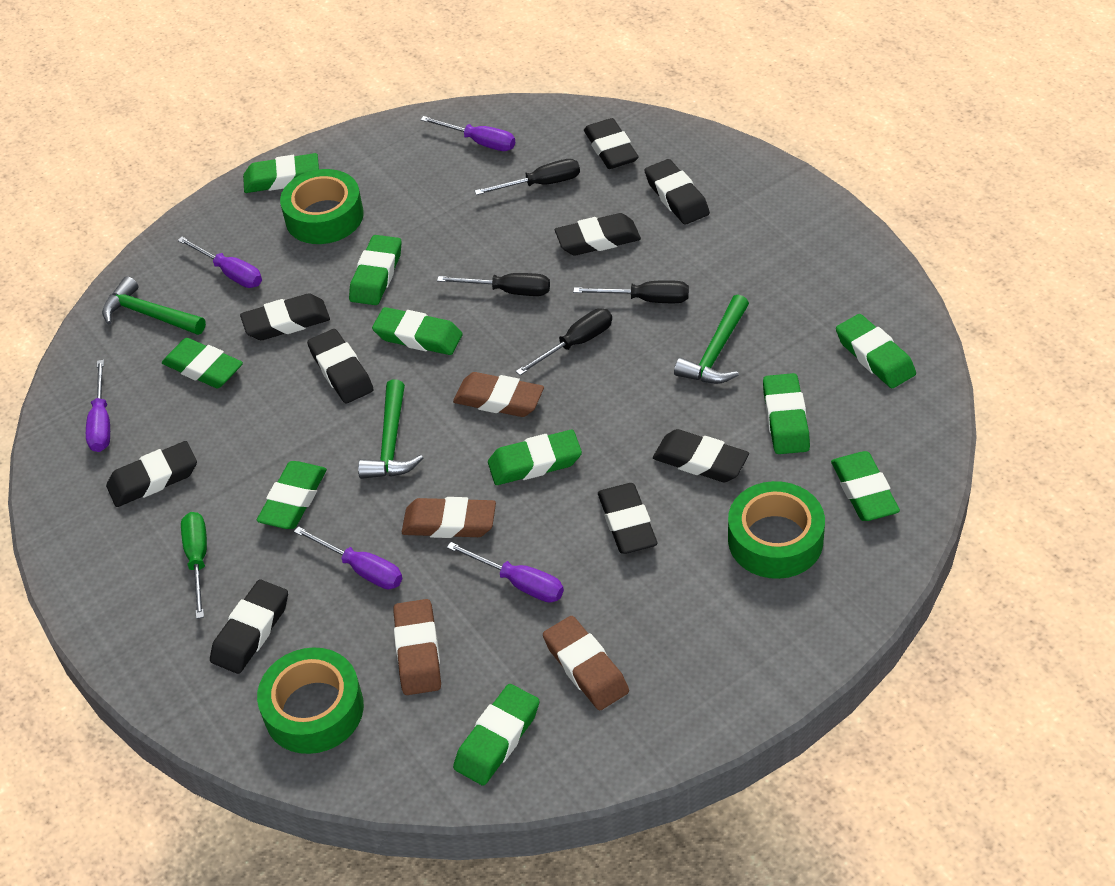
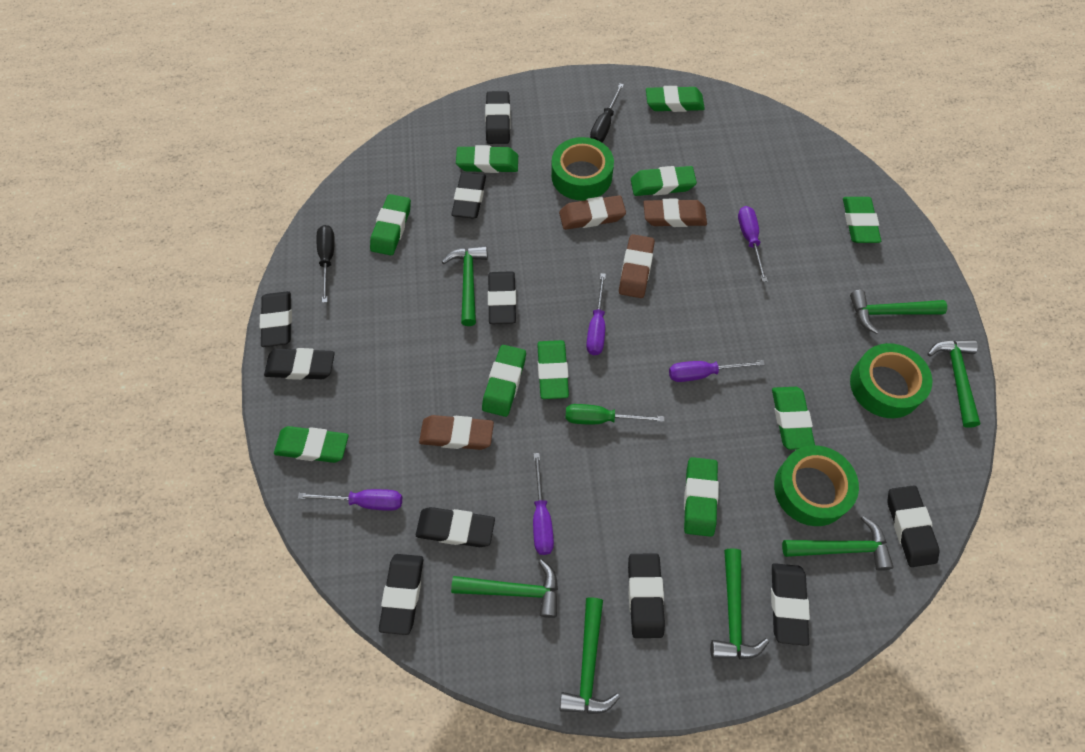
black eraser: 9 -> 10
black screwdriver: 4 -> 2
green hammer: 3 -> 7

